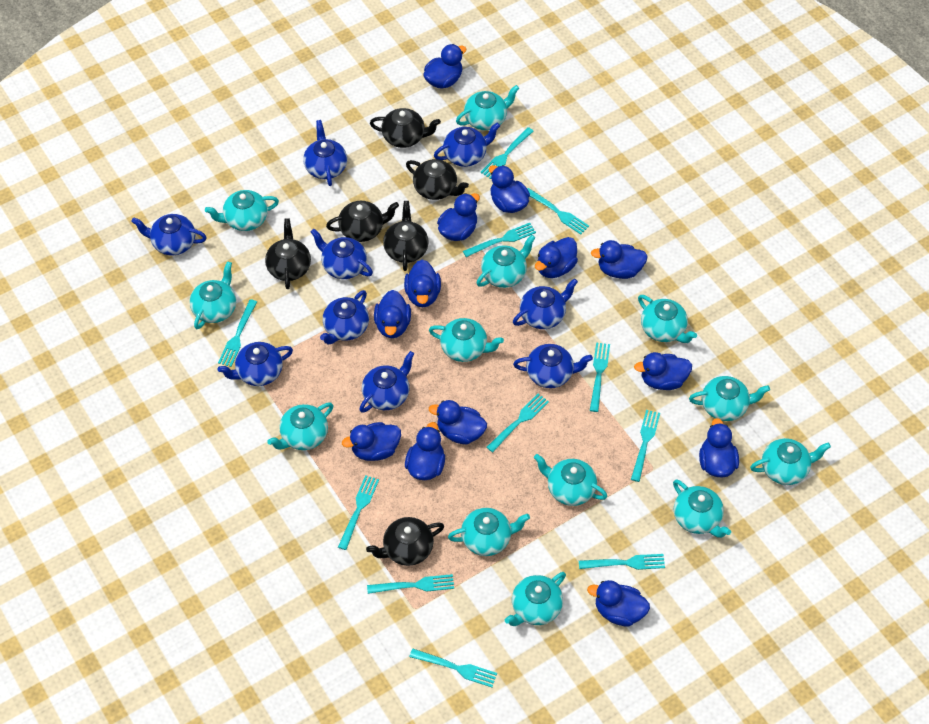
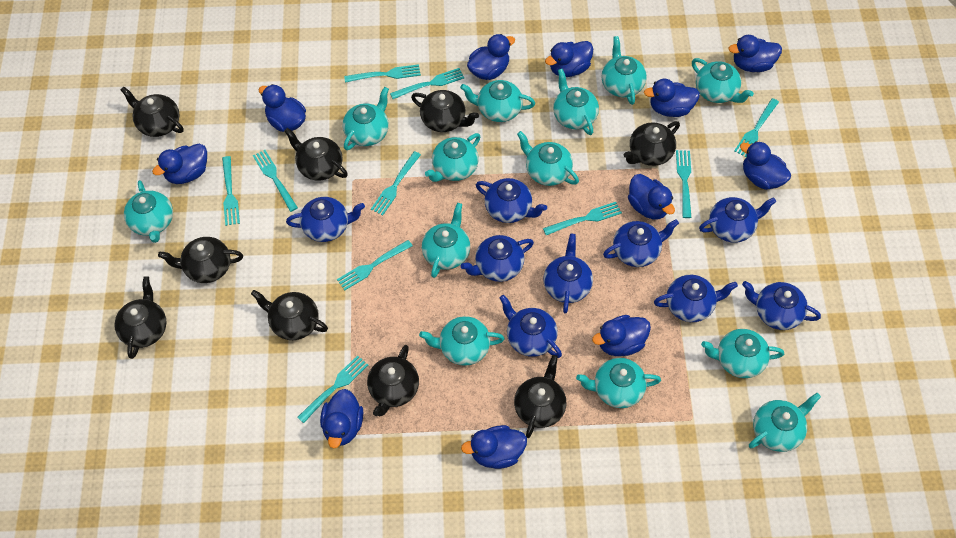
black teapot: 6 -> 9
blue duck: 13 -> 11
turquoise fork: 11 -> 10

